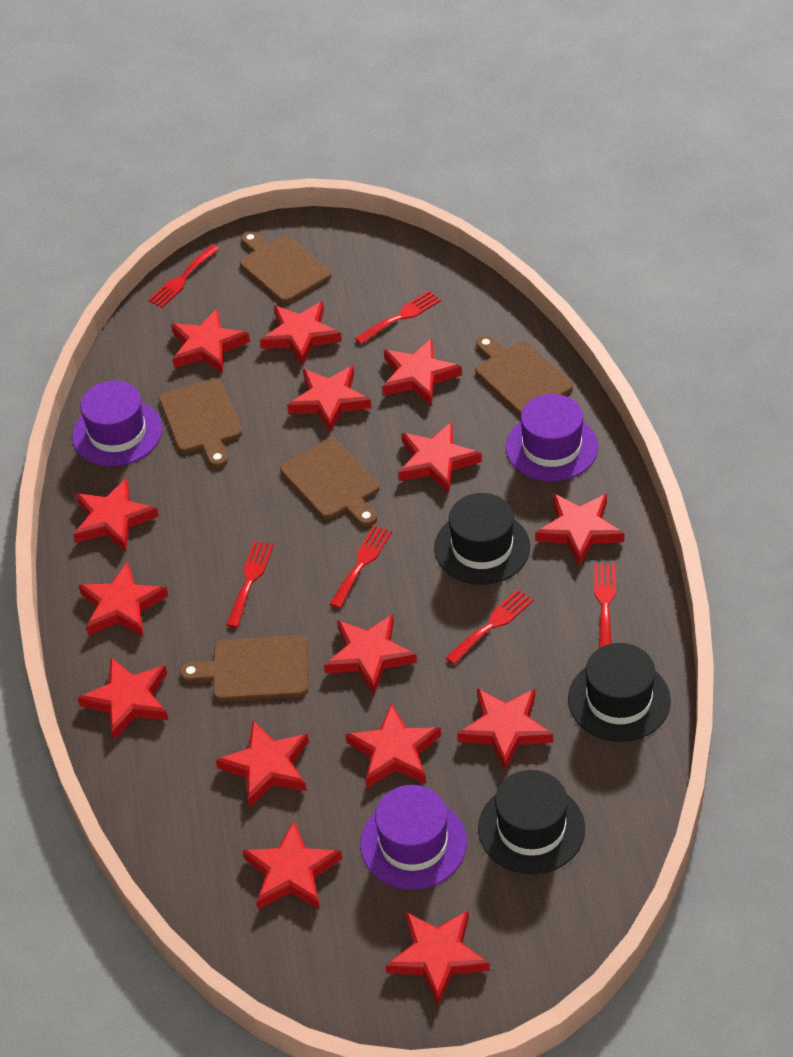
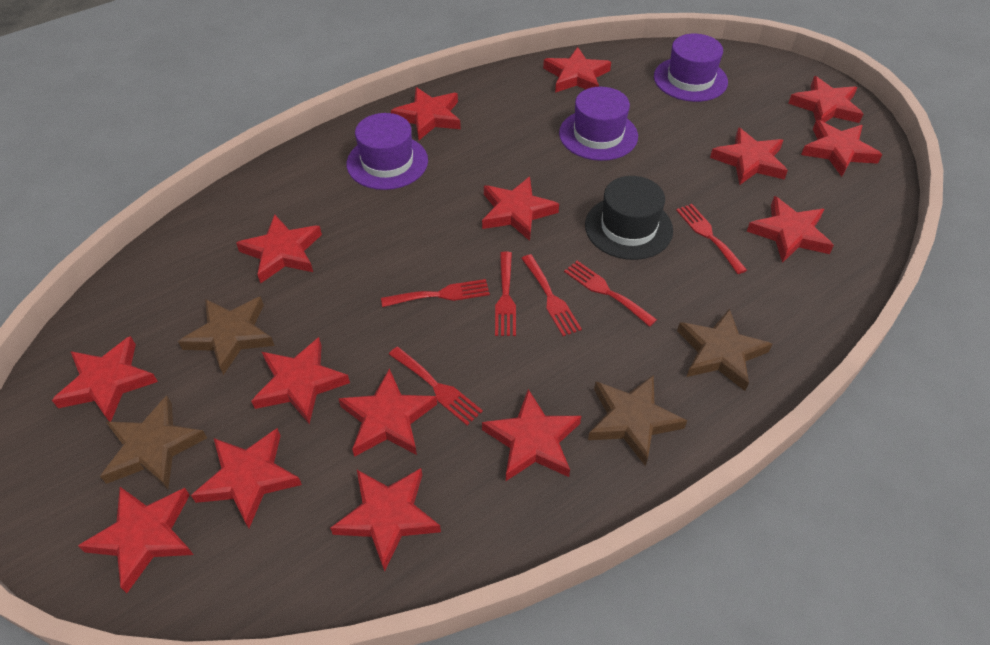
black hat: 3 -> 1
brown cutting board: 5 -> 0
brown star: 0 -> 4

